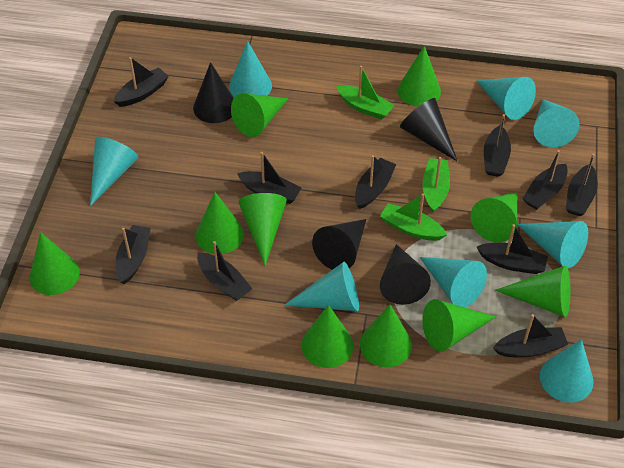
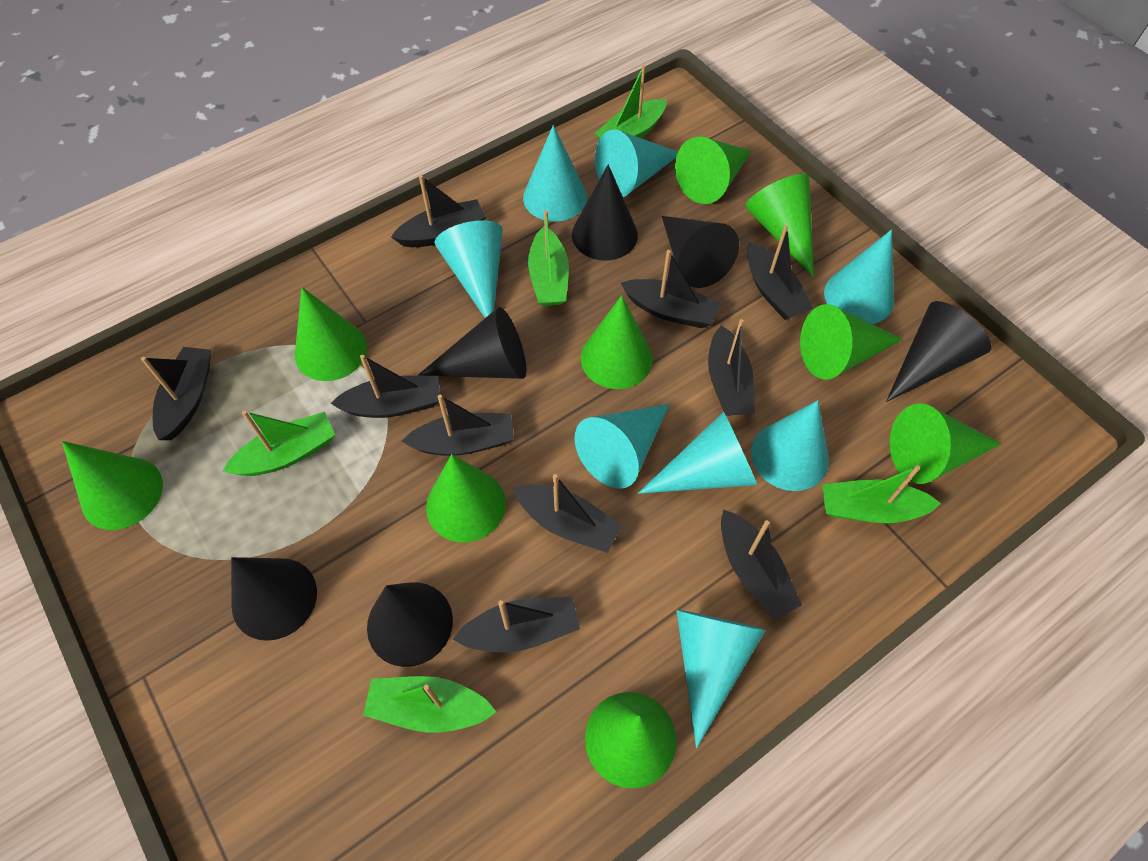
black cone: 4 -> 6
green boat: 3 -> 5
green cone: 10 -> 9

